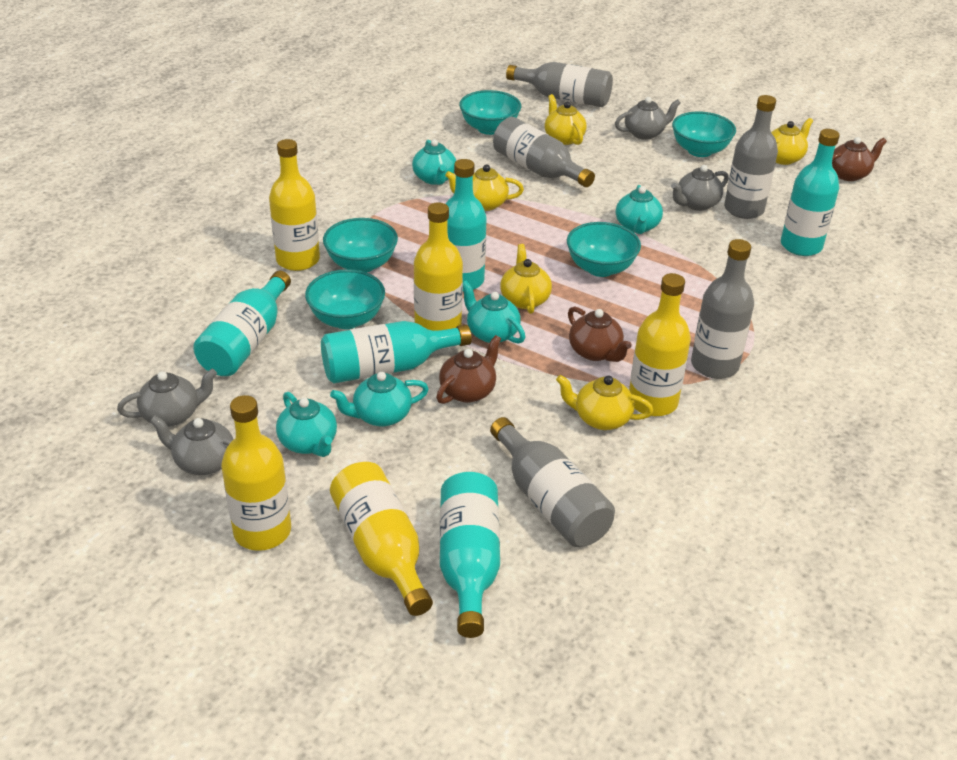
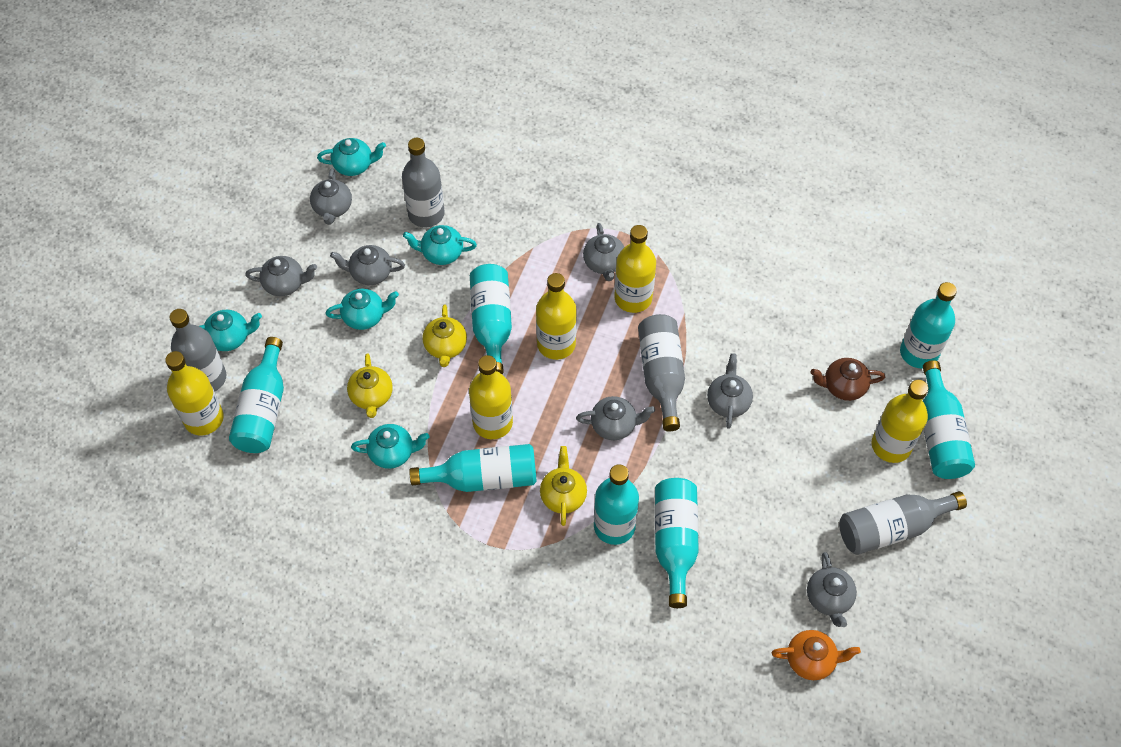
brown teapot: 3 -> 1
grey bottle: 5 -> 4
grey teapot: 4 -> 7
orange teapot: 0 -> 1
turquoise bottle: 5 -> 7
turquoise bowl: 5 -> 0
yellow teapot: 5 -> 3

